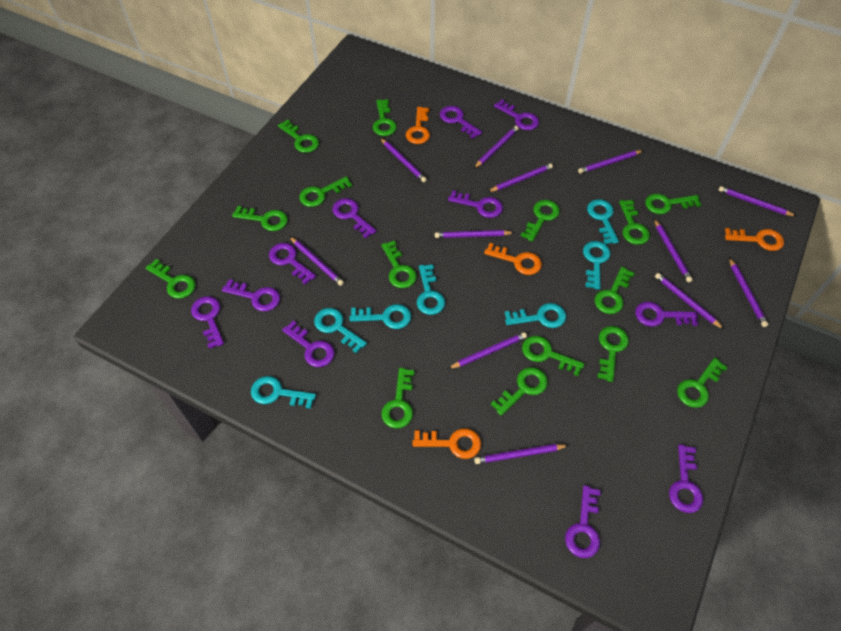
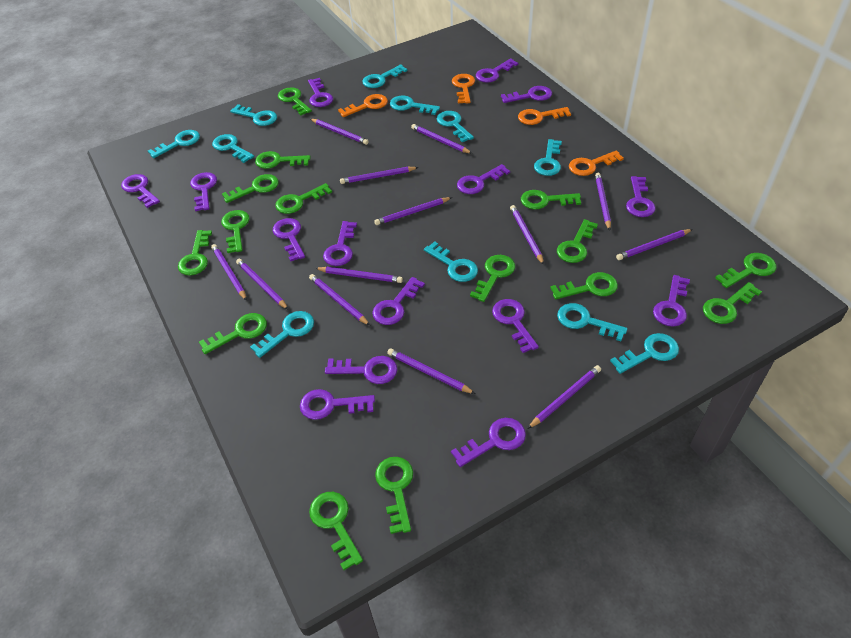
purple key: 11 -> 15
purple pencil: 12 -> 13
turquoise key: 7 -> 11

